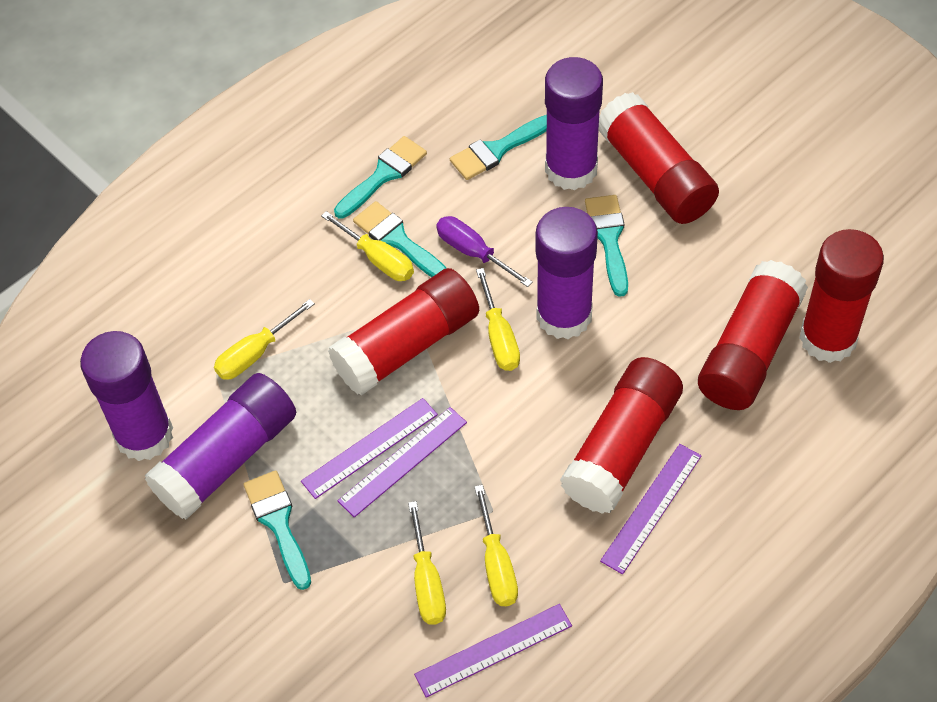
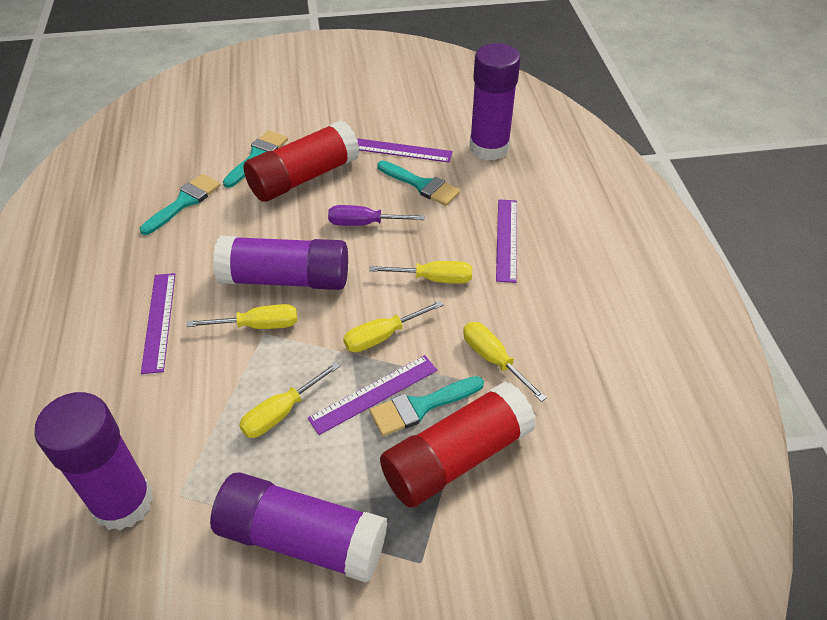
red glue stick: 5 -> 2
turquoise brush: 5 -> 4

